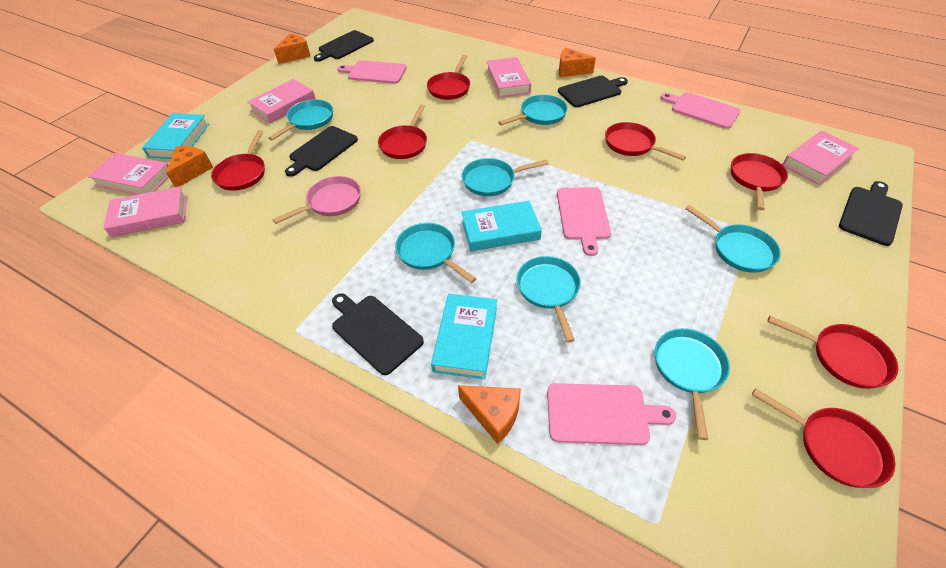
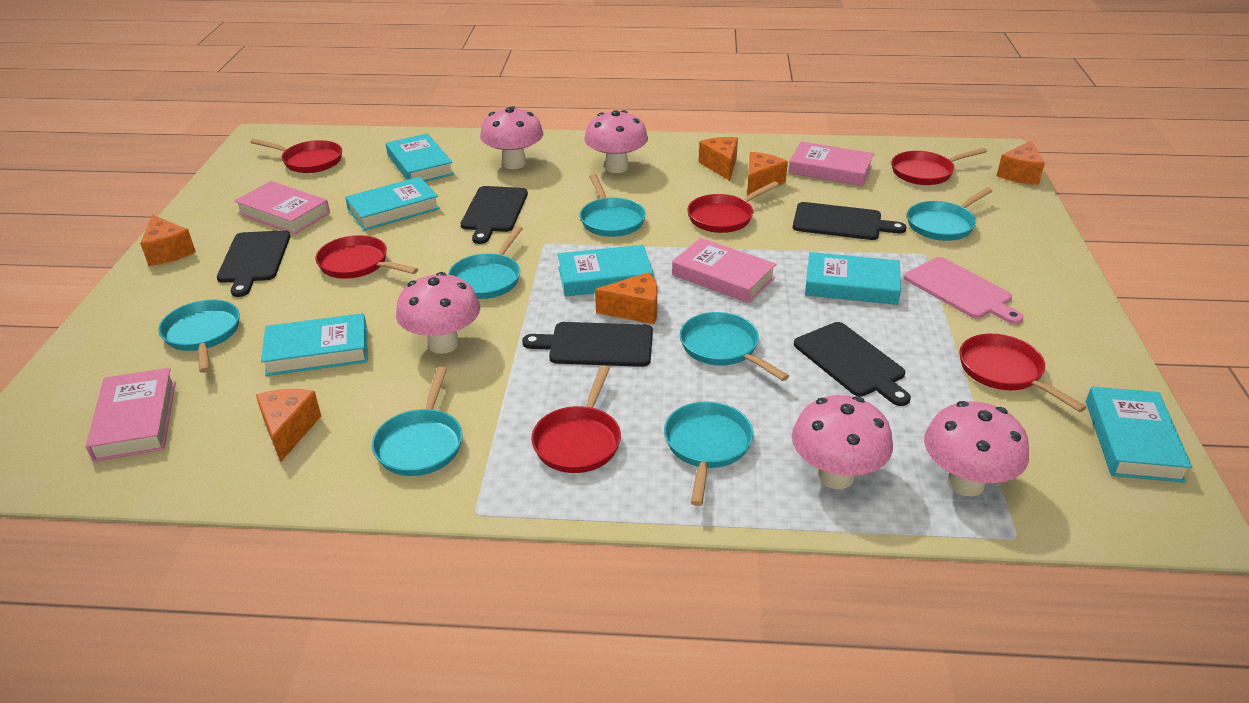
orange cheese: 4 -> 6
pink book: 5 -> 4
pink cutting board: 4 -> 1
pink mushroom: 0 -> 5
pink pan: 1 -> 0
red pan: 7 -> 6
turquoise book: 3 -> 6

